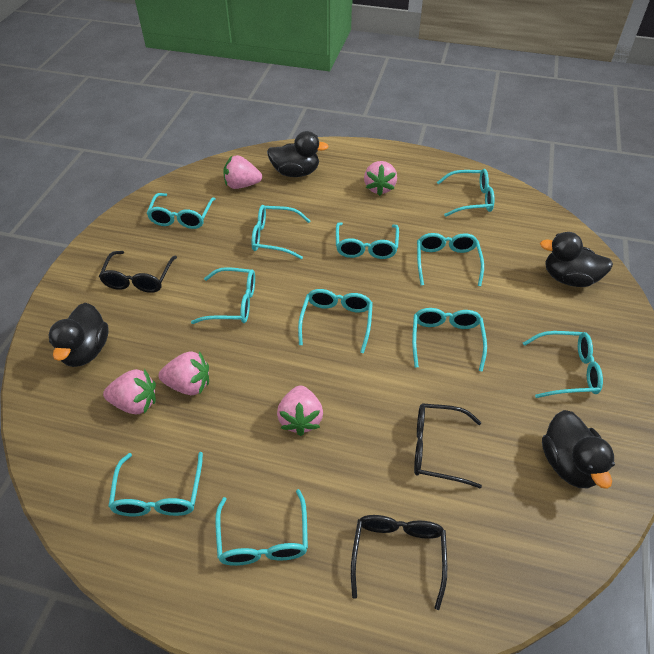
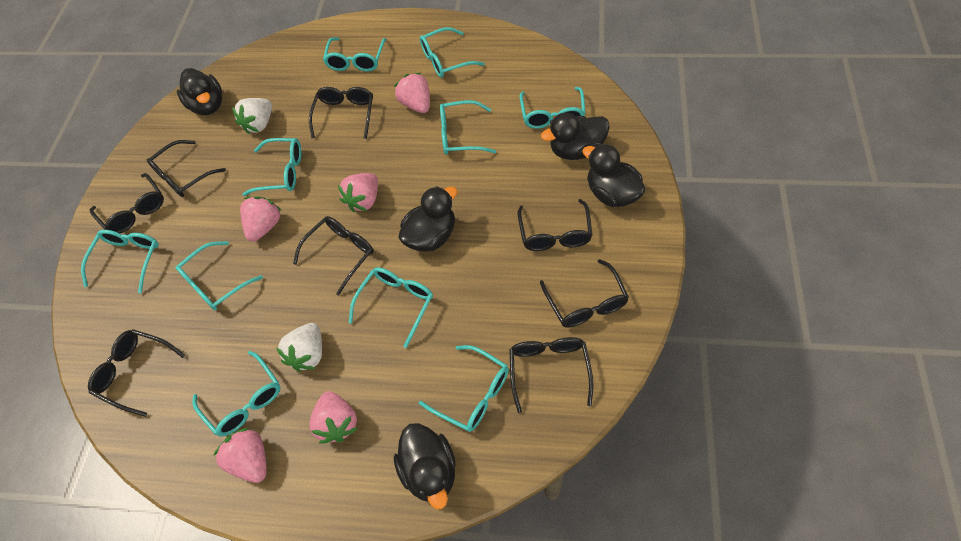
black duck: 4 -> 5
black glasses: 3 -> 8
turquoise glasses: 11 -> 10
white strawberry: 0 -> 2

